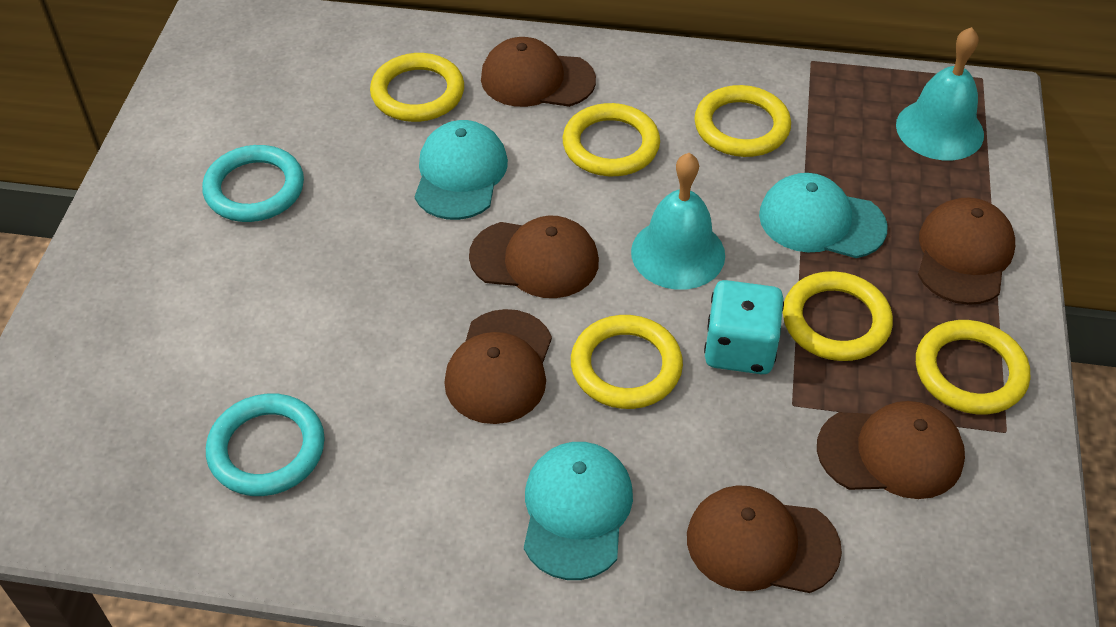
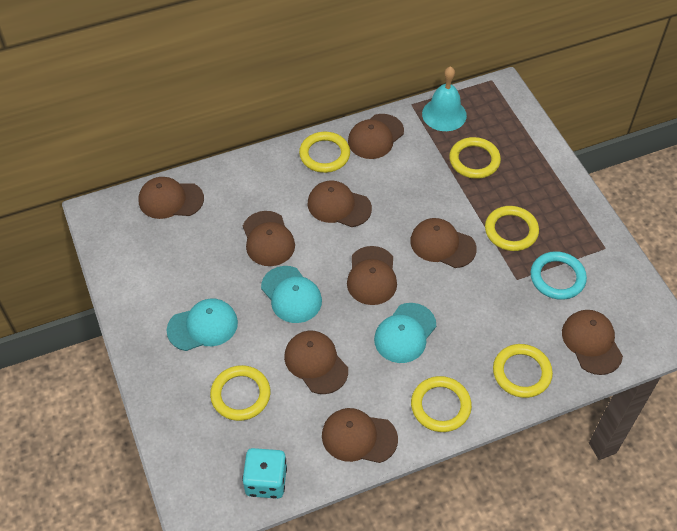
brown cap: 6 -> 9
turquoise bell: 2 -> 1
turquoise ring: 2 -> 1

